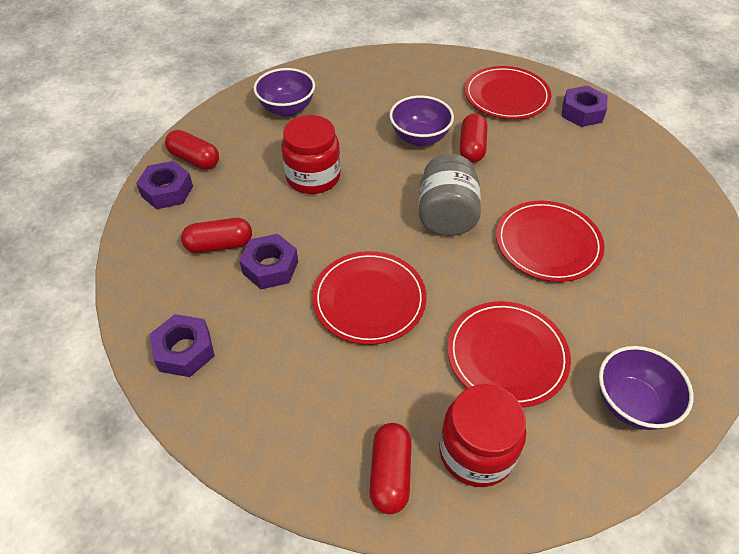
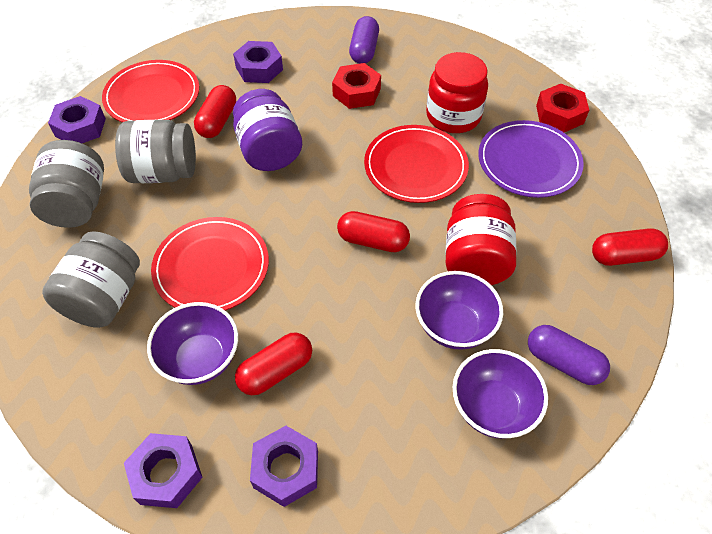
grey jar: 1 -> 3
purple capsule: 0 -> 2
purple jar: 0 -> 1
purple plate: 0 -> 1
red nut: 0 -> 2
red plate: 4 -> 3

